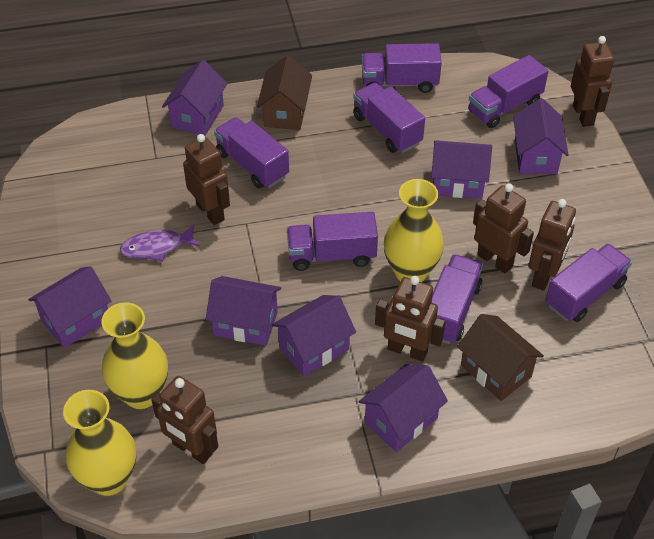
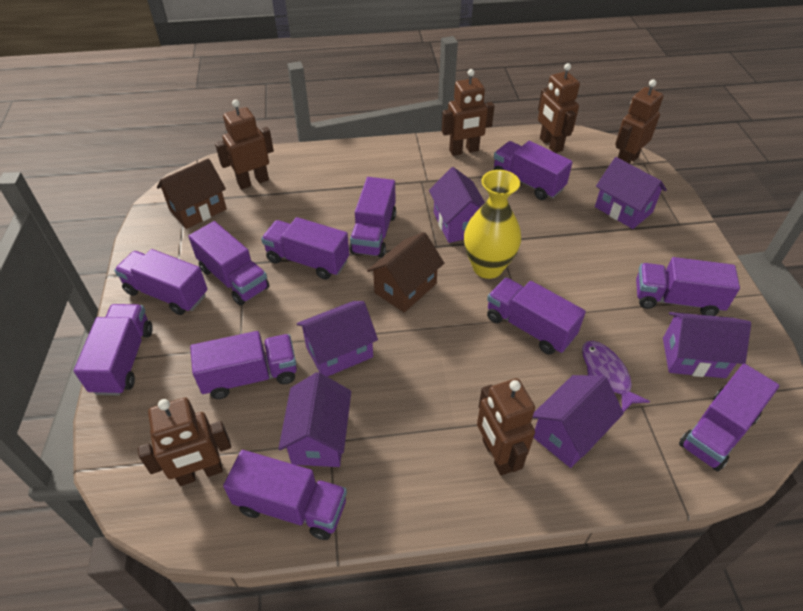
purple house: 7 -> 6
purple truck: 7 -> 11
yellow vase: 3 -> 1

